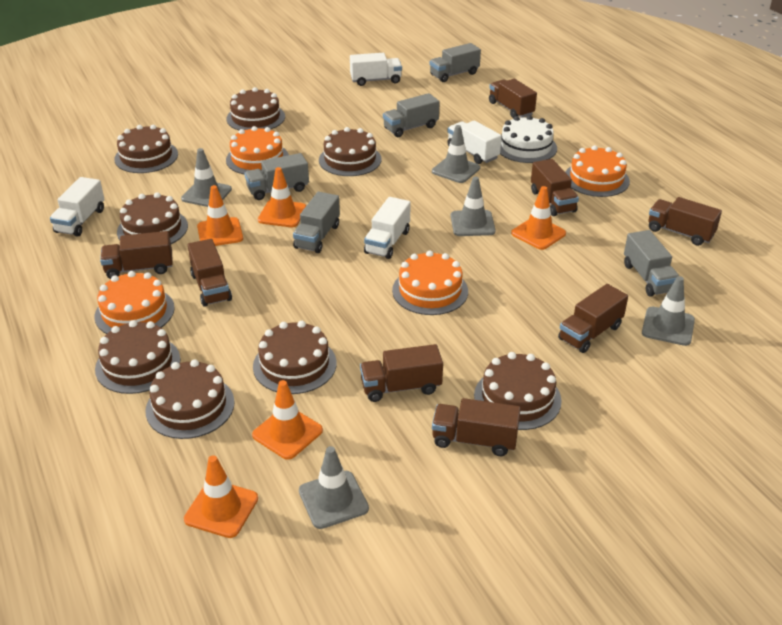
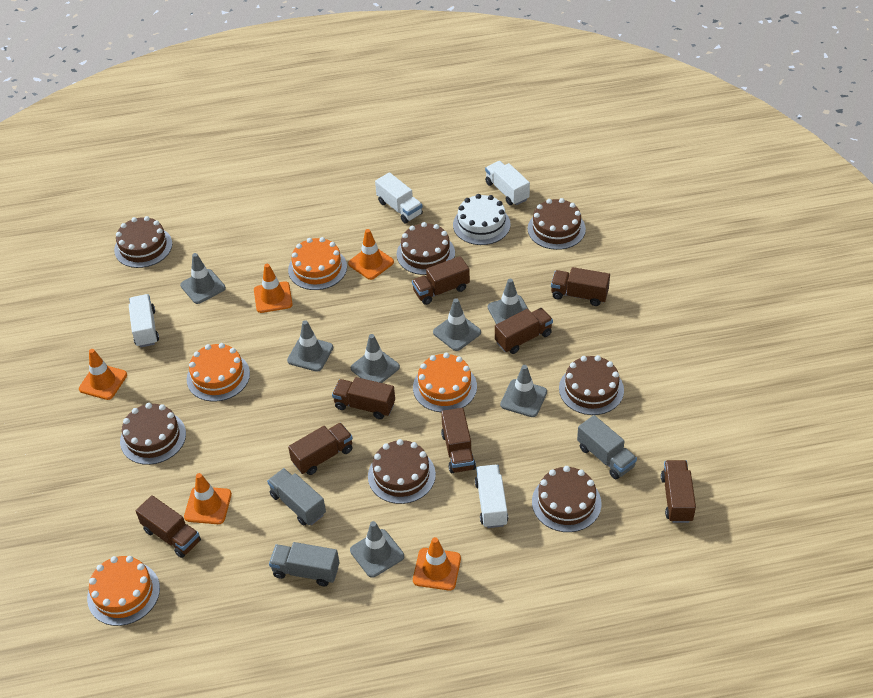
brown cake: 8 -> 7
grey traffic cone: 5 -> 7
grey truck: 5 -> 3

